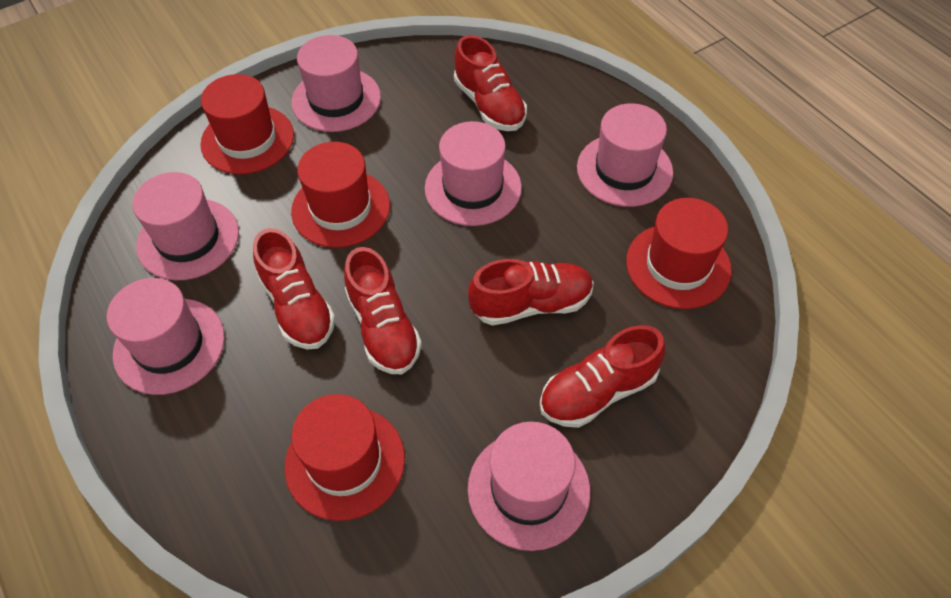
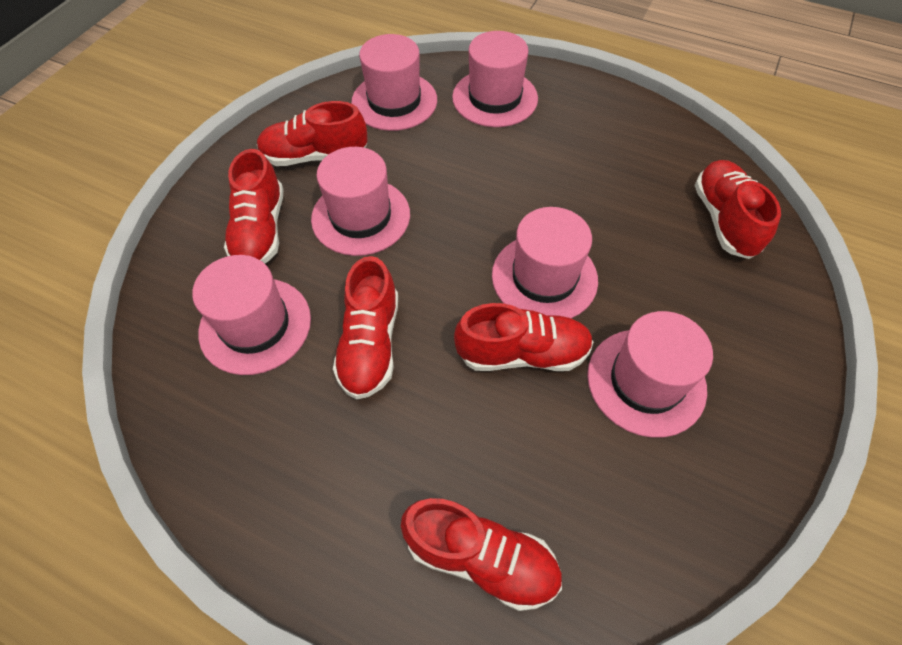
red hat: 4 -> 0
red shoe: 5 -> 6

